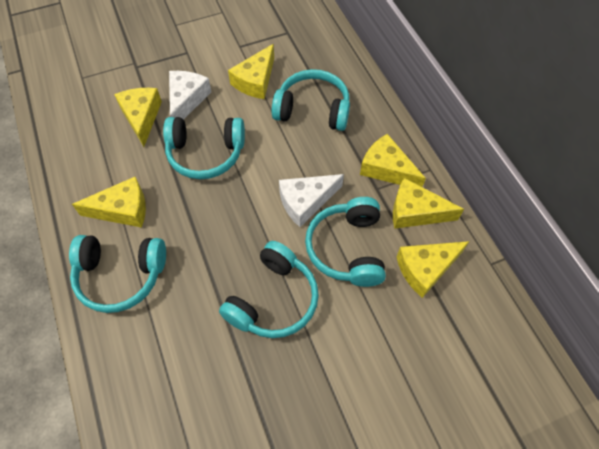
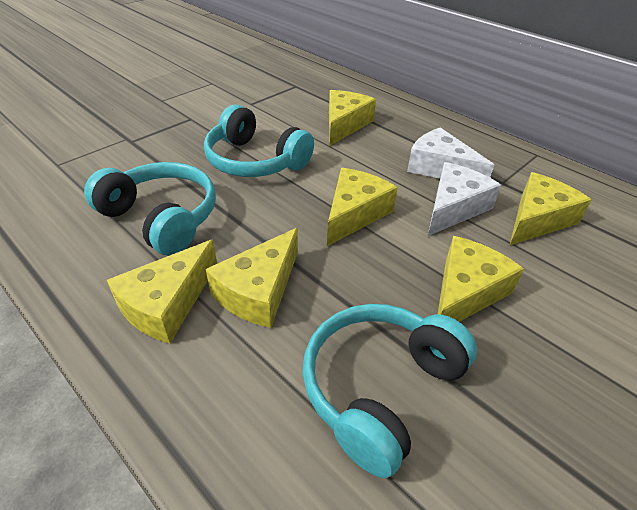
turquoise headphones: 5 -> 3

